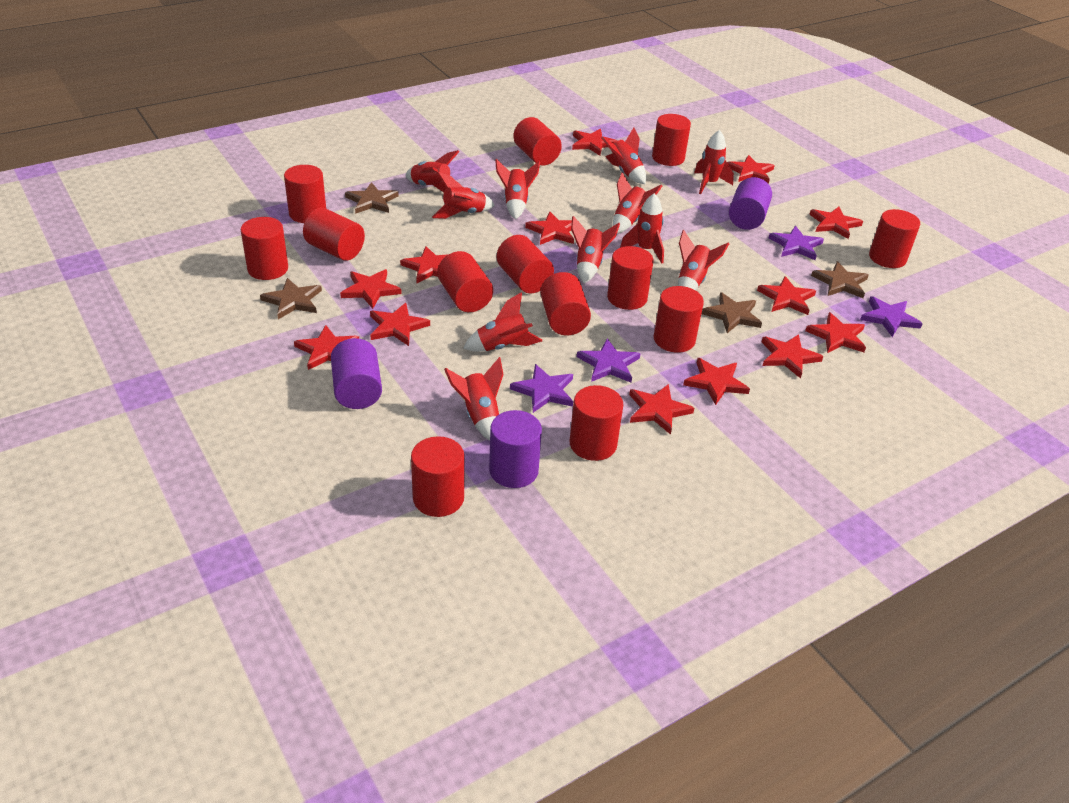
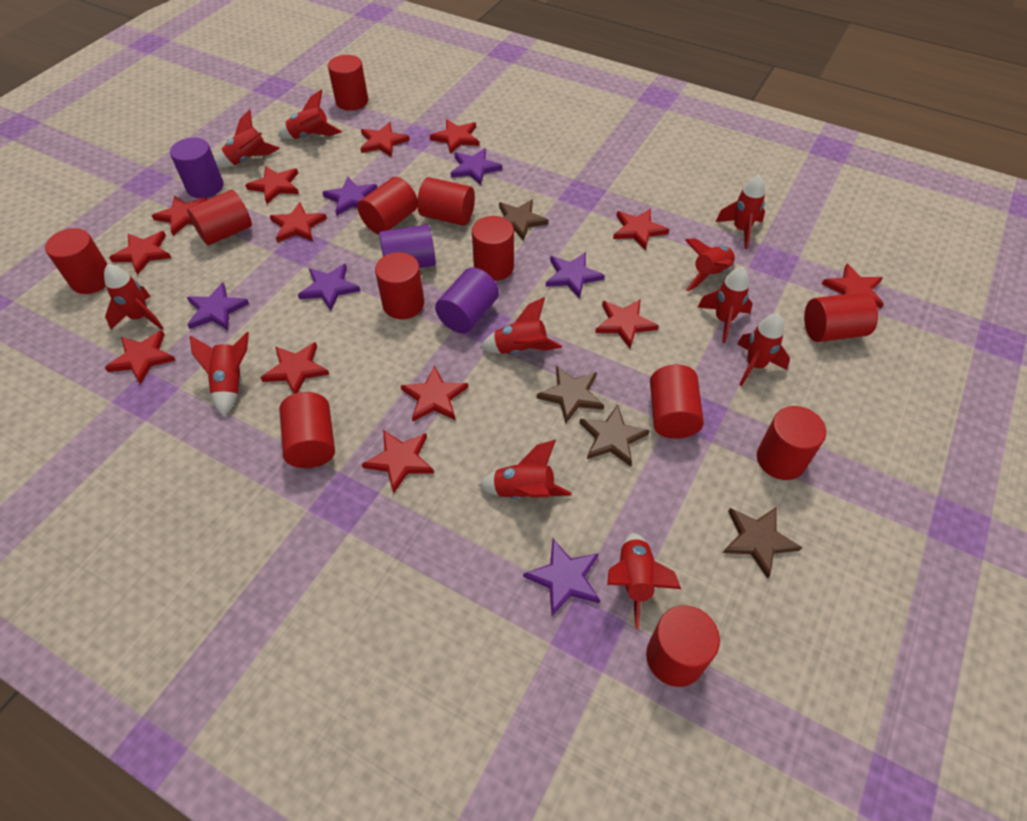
purple star: 4 -> 6
red cylinder: 13 -> 12

